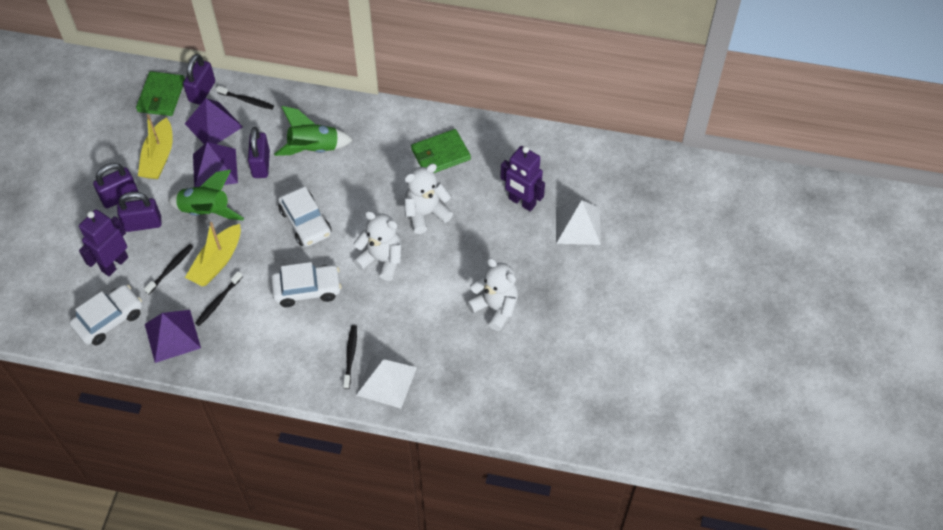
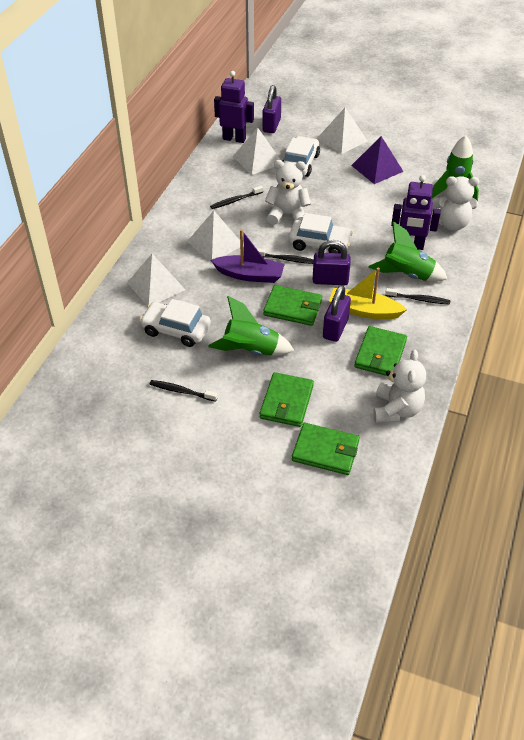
green rocket: 2 -> 3
green wallet: 2 -> 4
purple boat: 0 -> 1
purple padlock: 4 -> 3
purple pyramid: 3 -> 1
white pyramid: 2 -> 4
yellow boat: 2 -> 1

